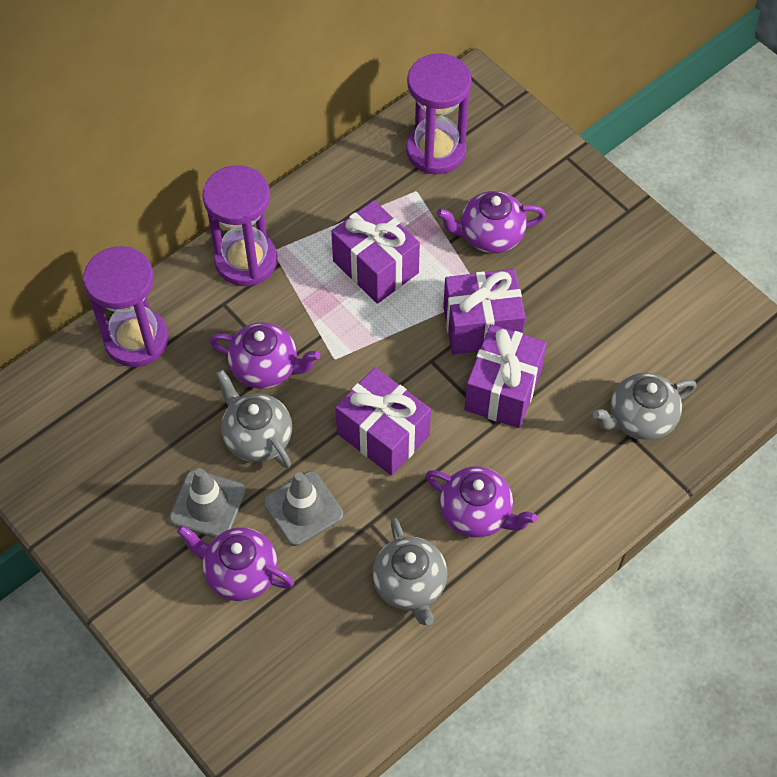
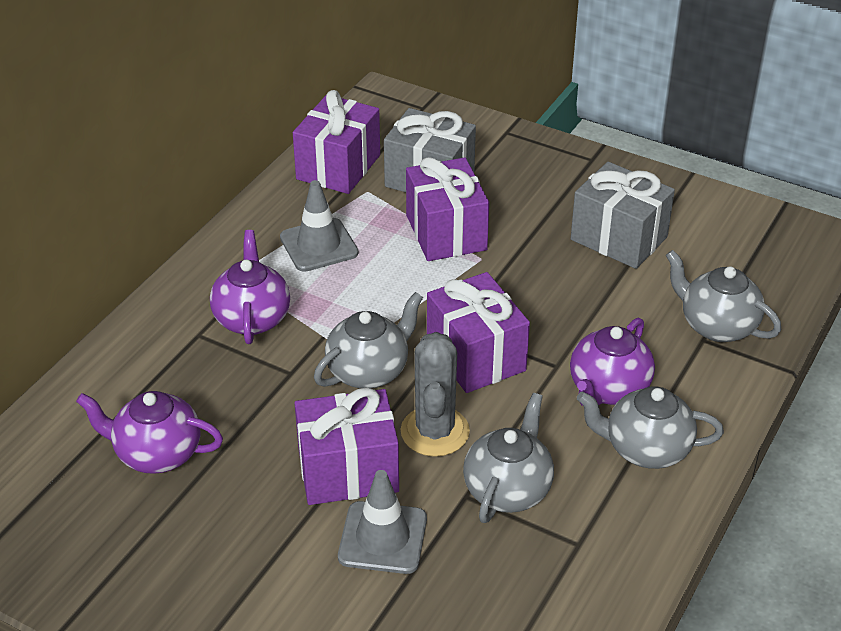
grey cactus: 0 -> 1
grey gift: 0 -> 2
grey teapot: 3 -> 4
purple hourglass: 3 -> 0
purple teapot: 4 -> 3

